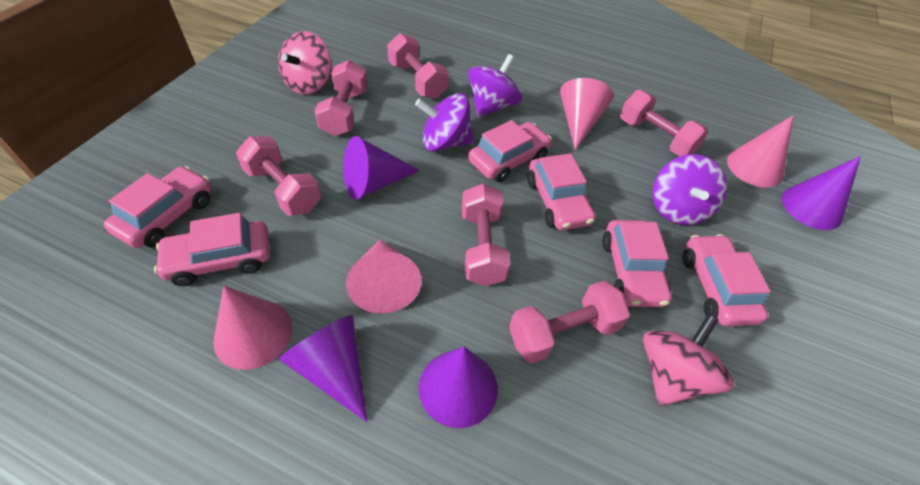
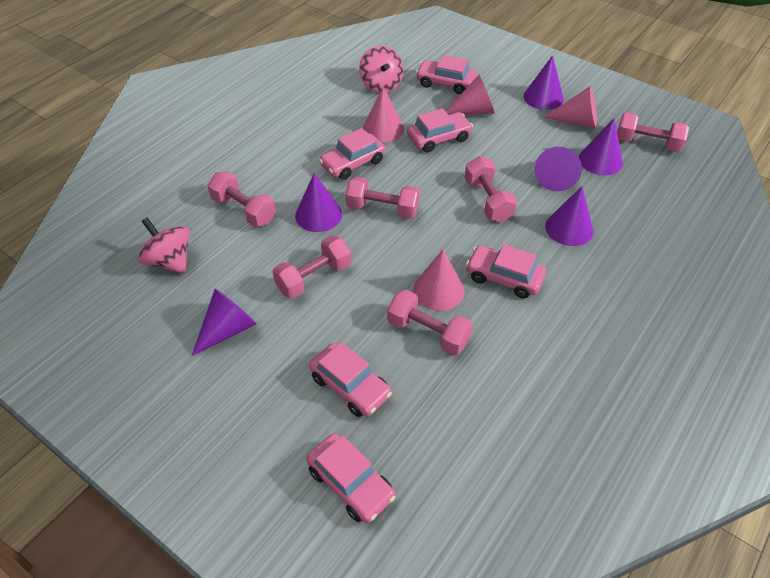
purple cone: 4 -> 6
purple spinning top: 3 -> 0

